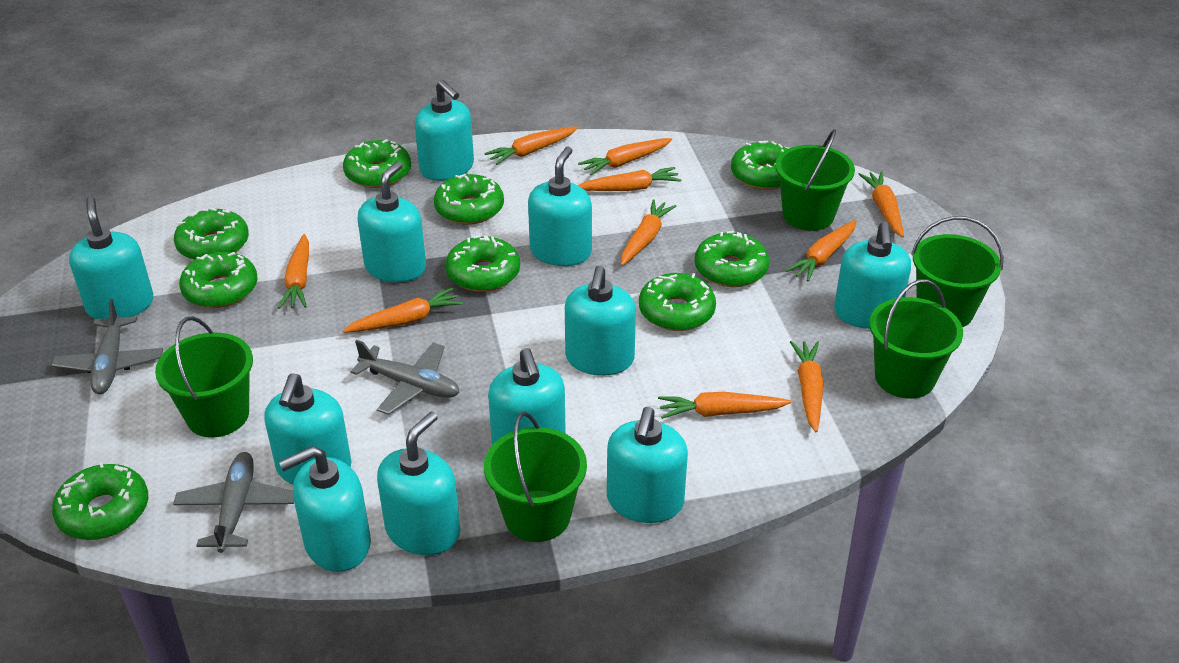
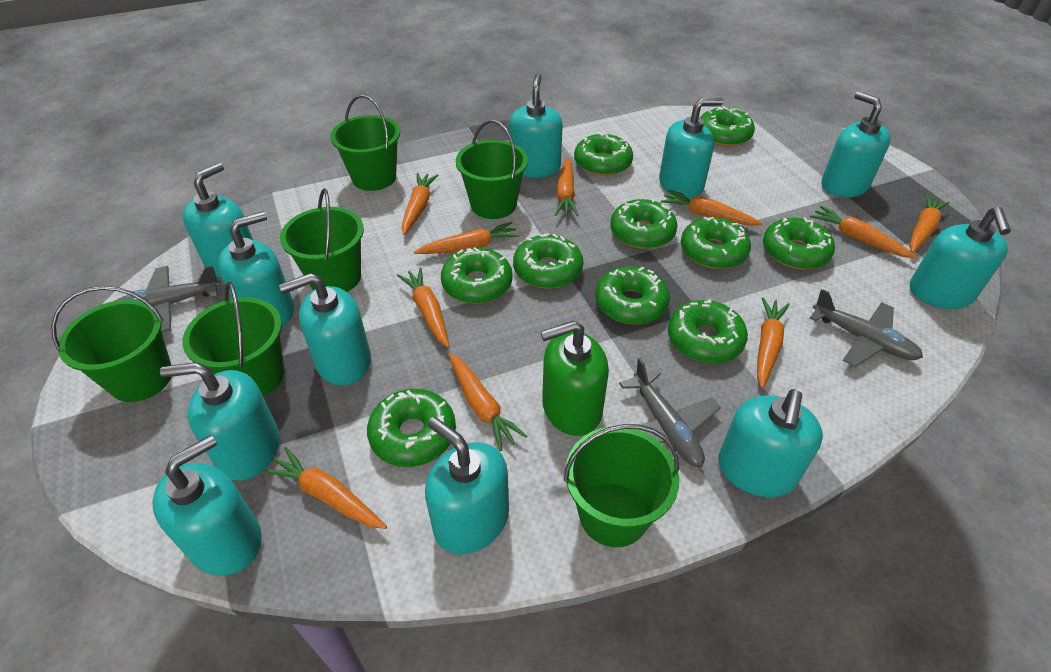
green bucket: 5 -> 6
green donut: 9 -> 10
green soap dispenser: 0 -> 1

